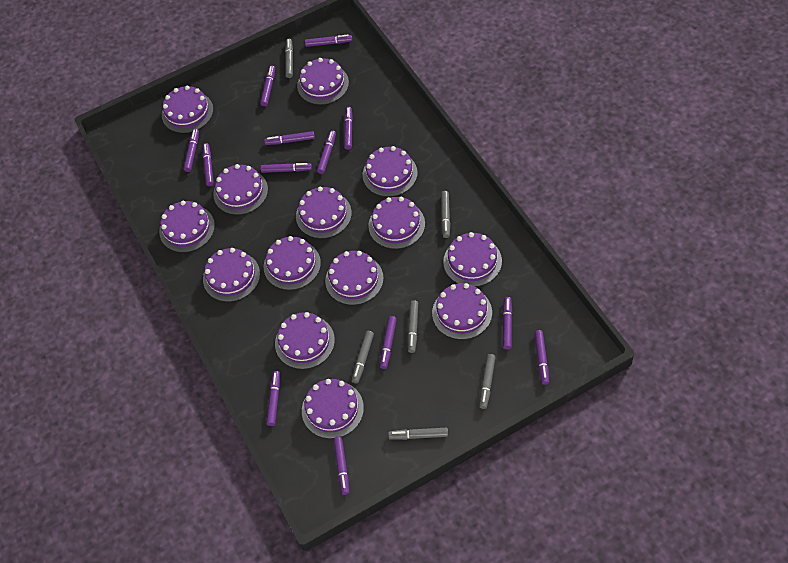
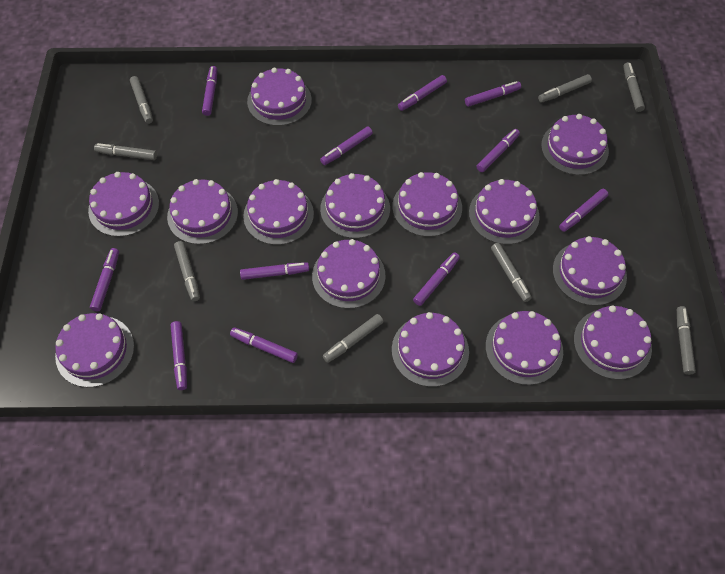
grey marker: 6 -> 8
purple marker: 13 -> 11

